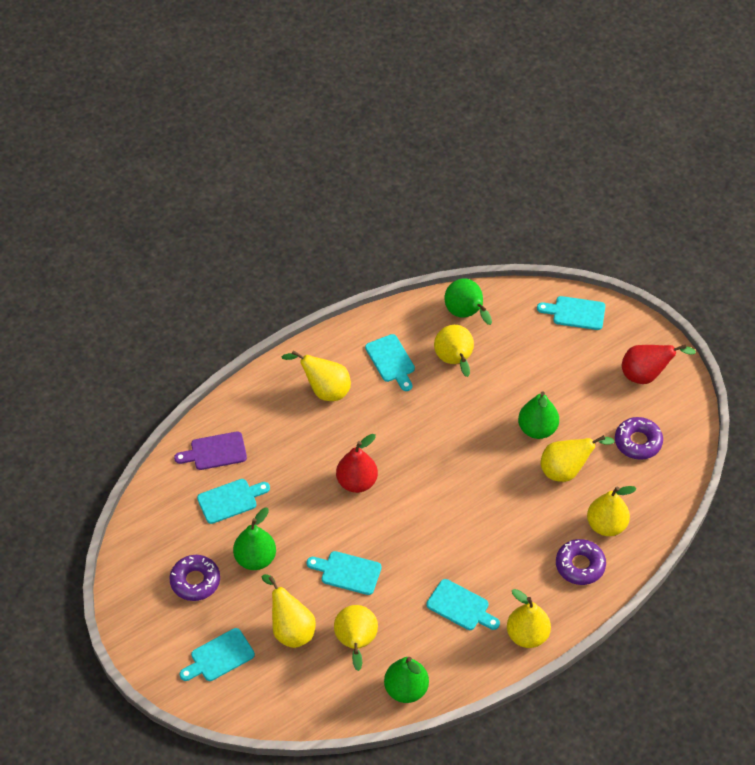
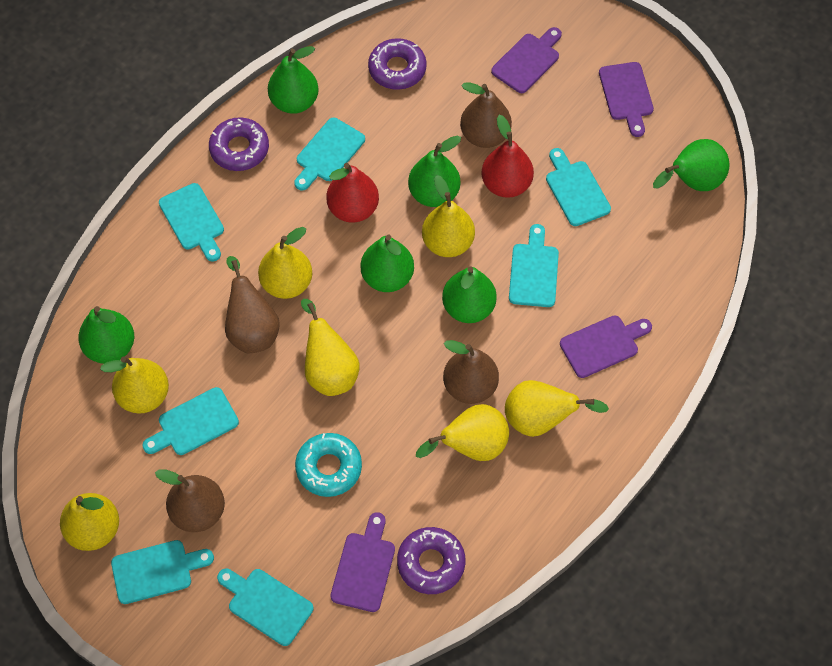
brown pear: 0 -> 4
green pear: 4 -> 6
purple cutting board: 1 -> 4
turquoise cutting board: 6 -> 7
turquoise donut: 0 -> 1

